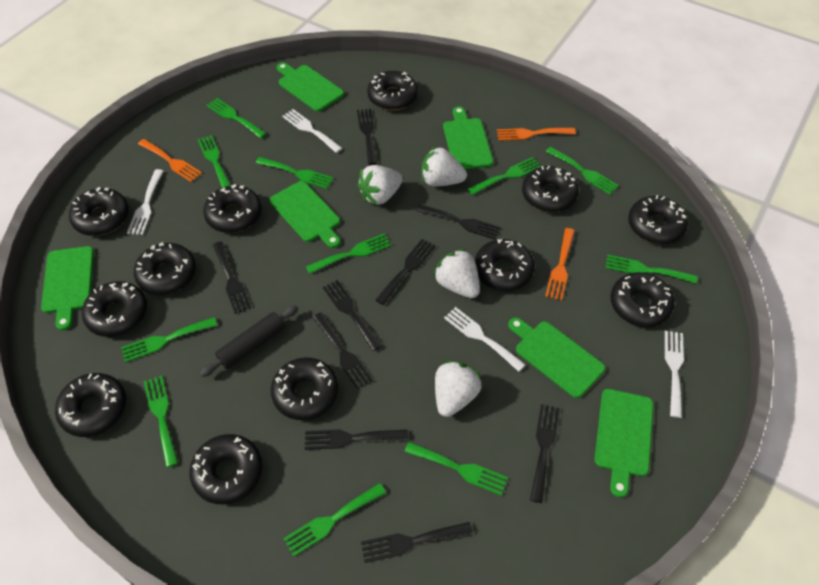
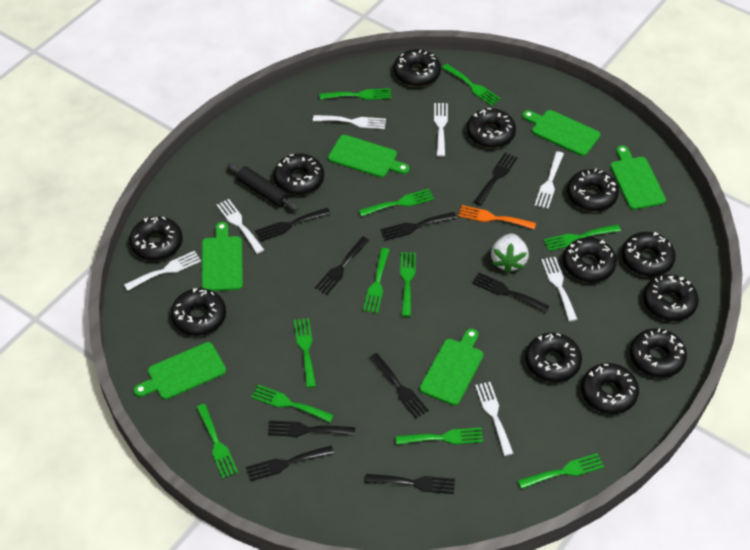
orange fork: 3 -> 1
white fork: 4 -> 7
white strawberry: 4 -> 1

